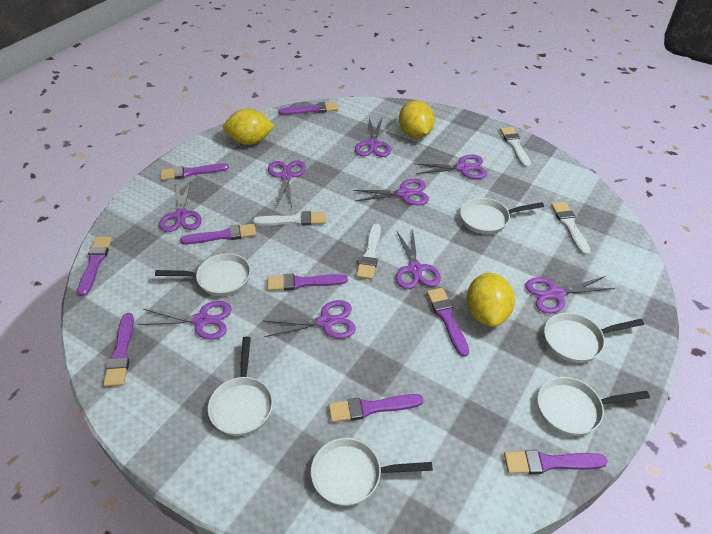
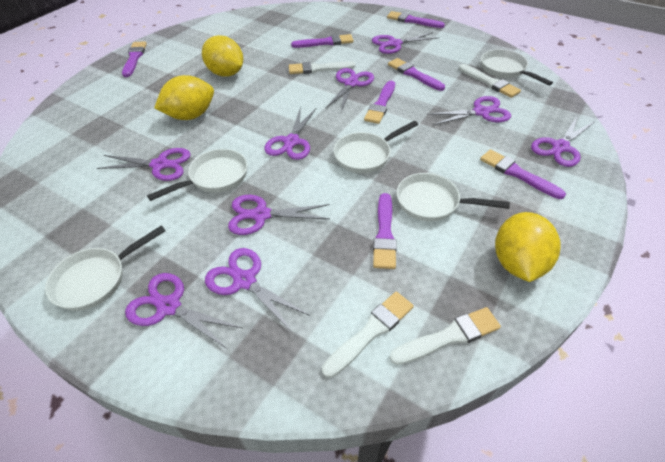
purple brush: 9 -> 7
white pan: 6 -> 5

